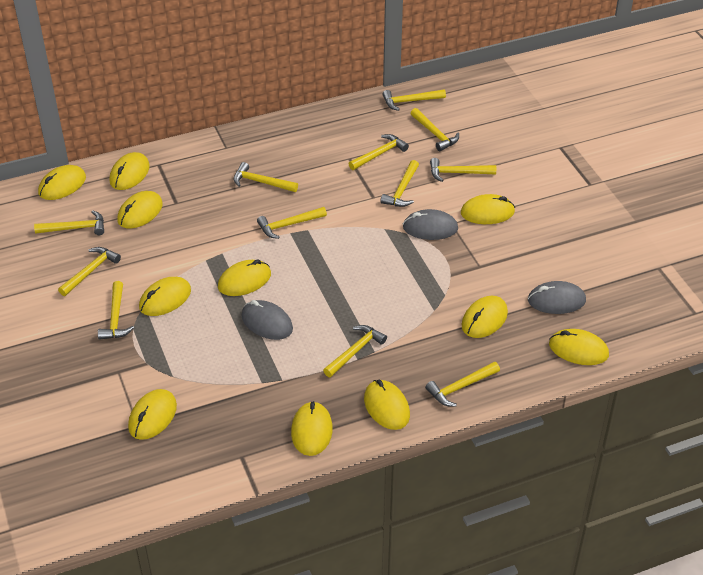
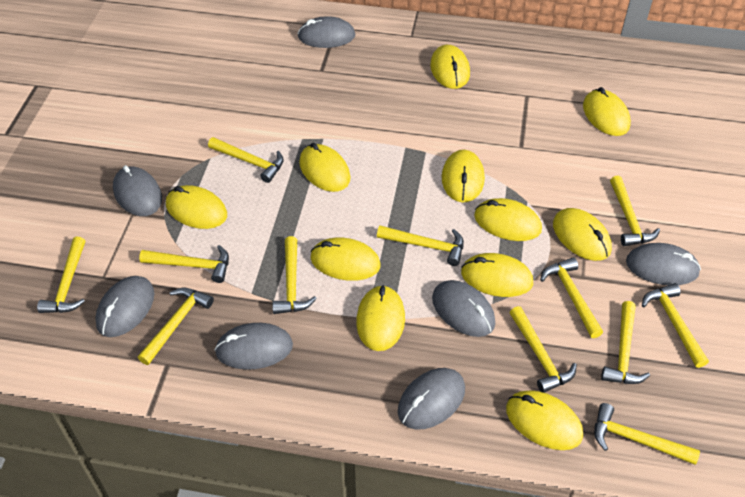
grey mouse: 3 -> 7

